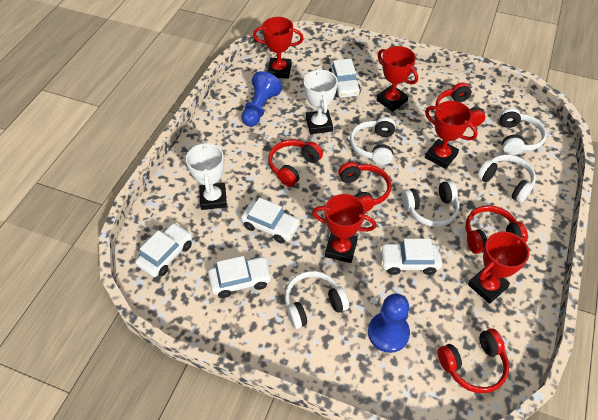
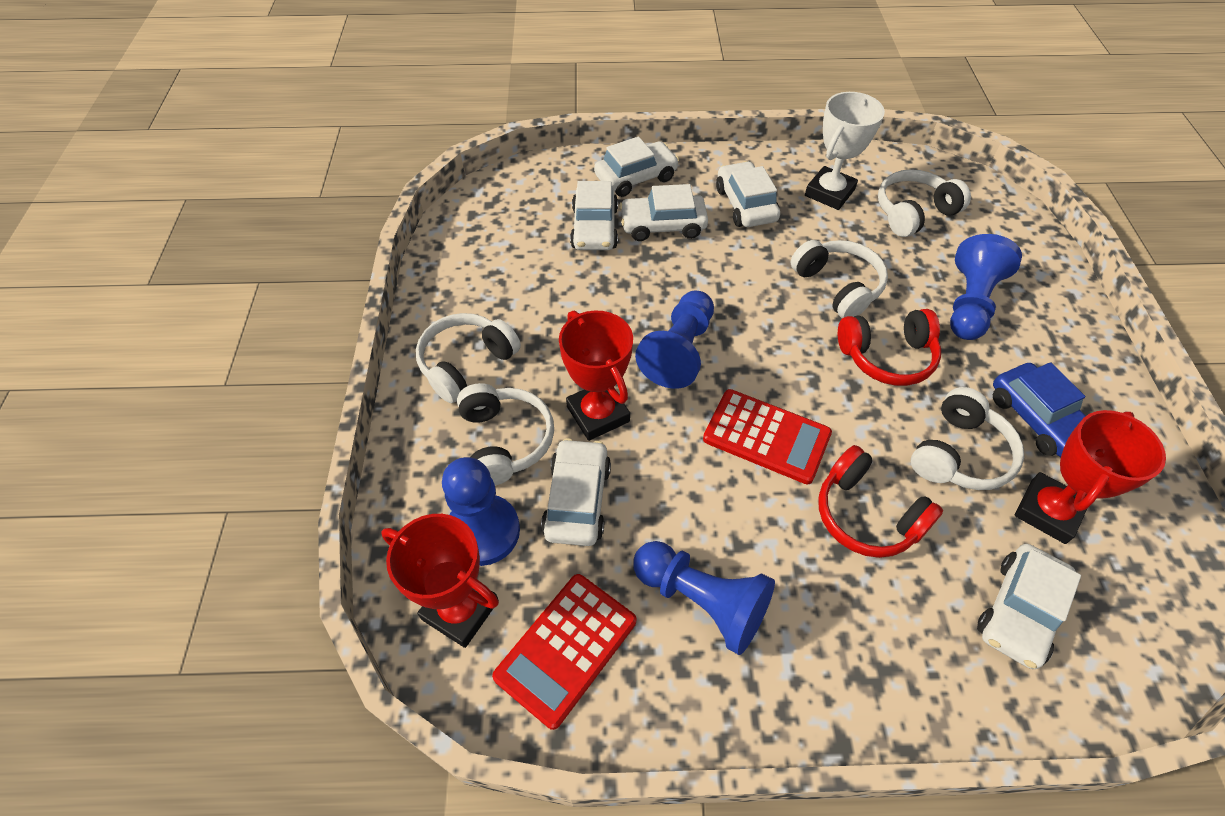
blue car: 0 -> 1
blue pawn: 2 -> 4
red calculator: 0 -> 2
red headphones: 5 -> 2
red trophy: 5 -> 3
white car: 5 -> 6
white trophy: 2 -> 1

